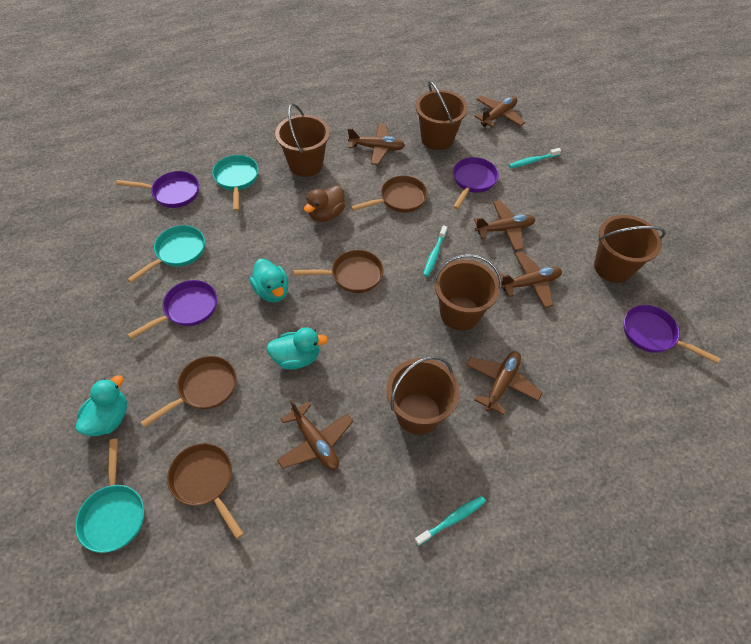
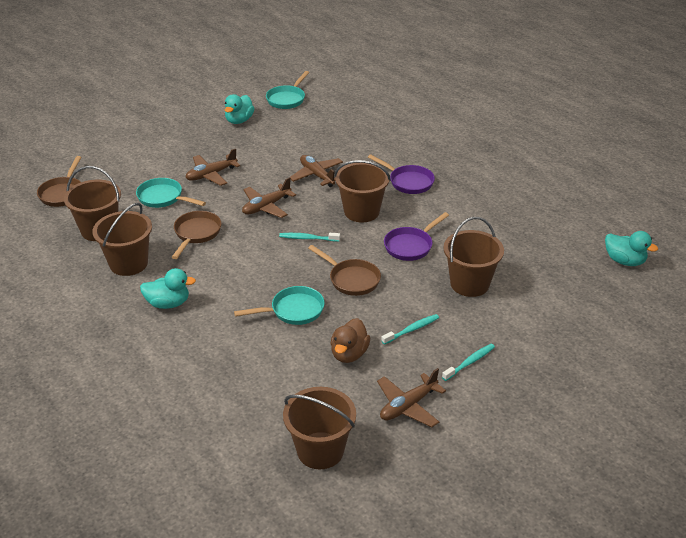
brown pan: 4 -> 3
brown plane: 6 -> 4
purple pan: 4 -> 2

